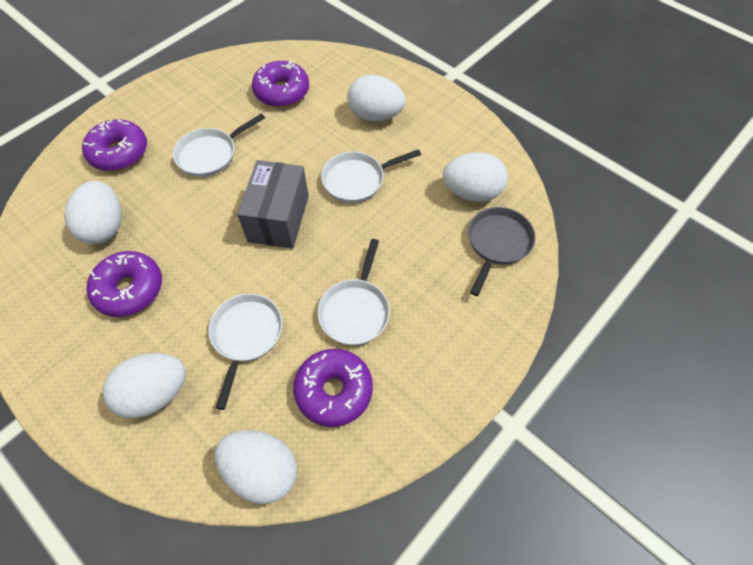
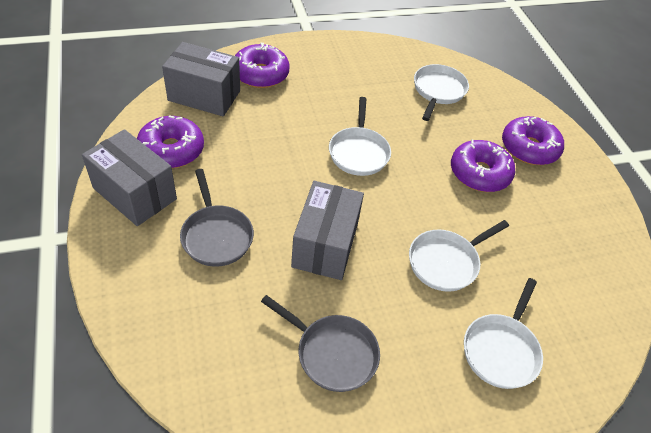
grey box: 1 -> 3
grey pan: 1 -> 2
white egg: 5 -> 0

